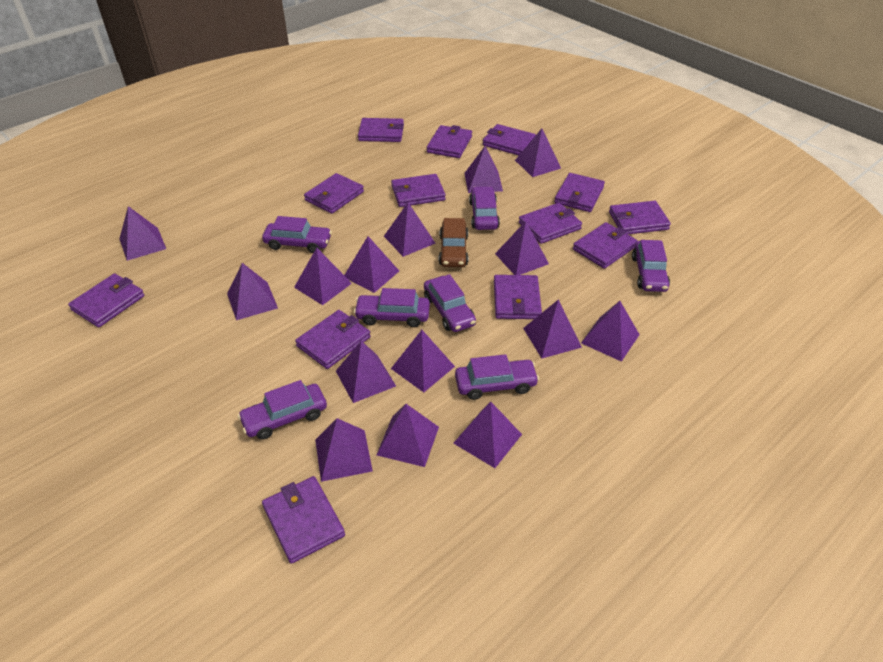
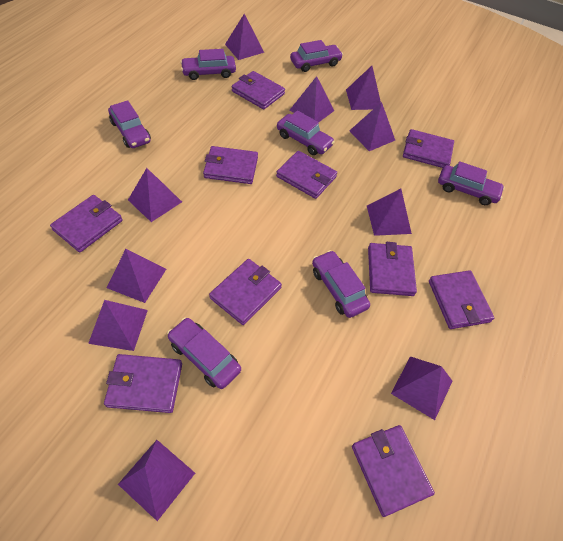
brown car: 1 -> 0
purple pyramid: 15 -> 10
purple wallet: 13 -> 10

